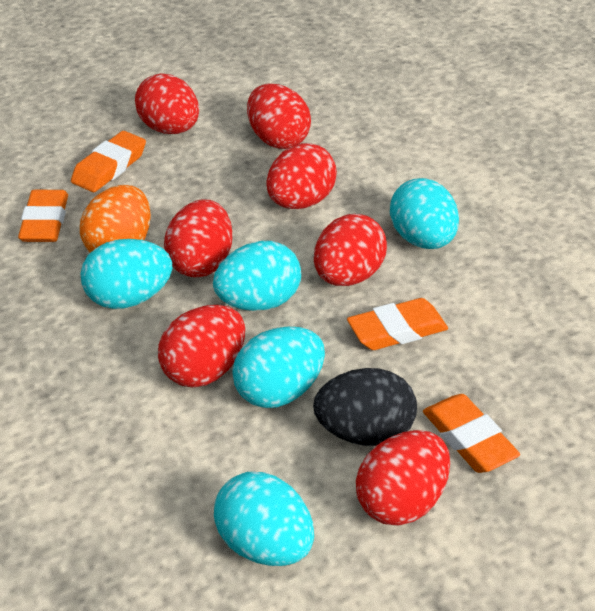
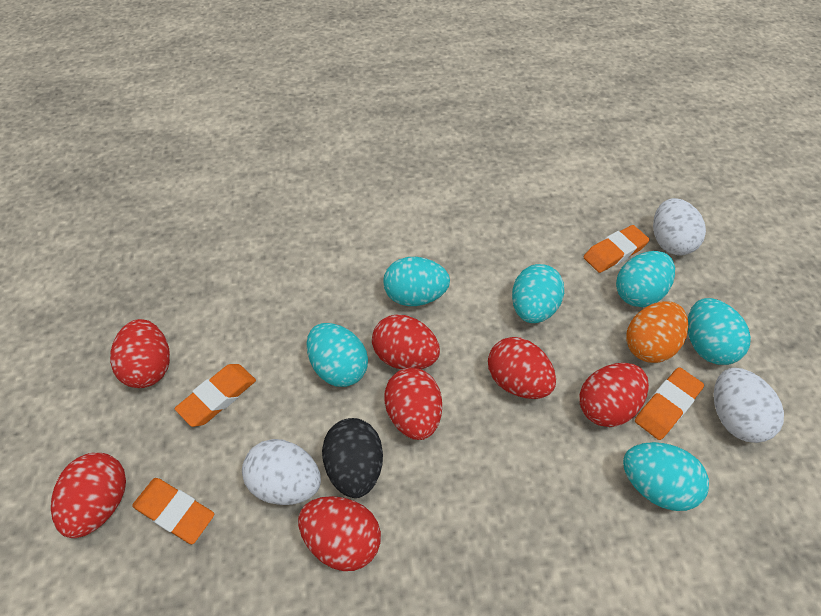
turquoise egg: 5 -> 6
white egg: 0 -> 3

